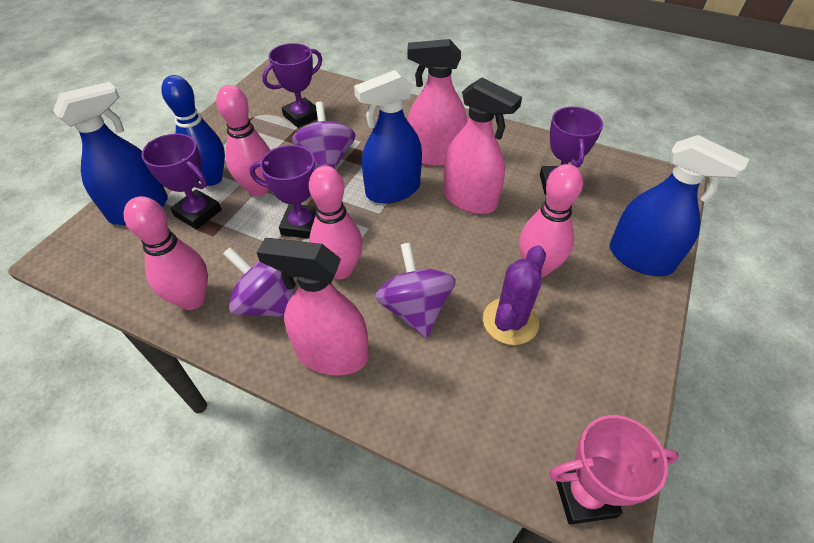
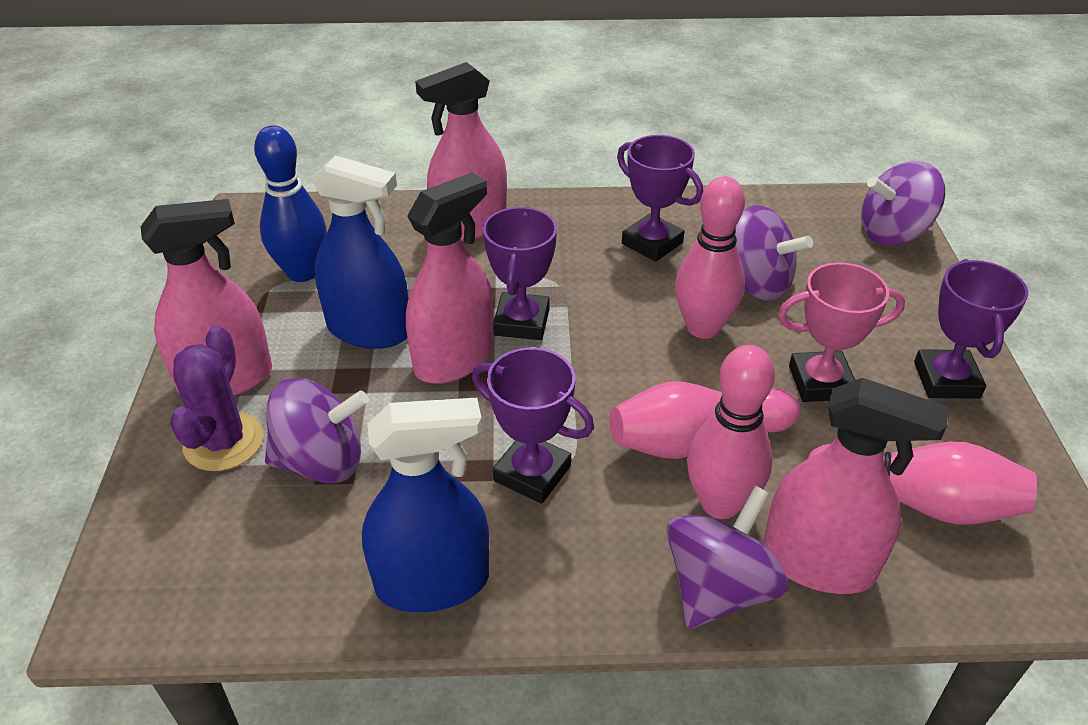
blue spray bottle: 3 -> 2
pink spray bottle: 3 -> 4
purple spinning top: 3 -> 4

